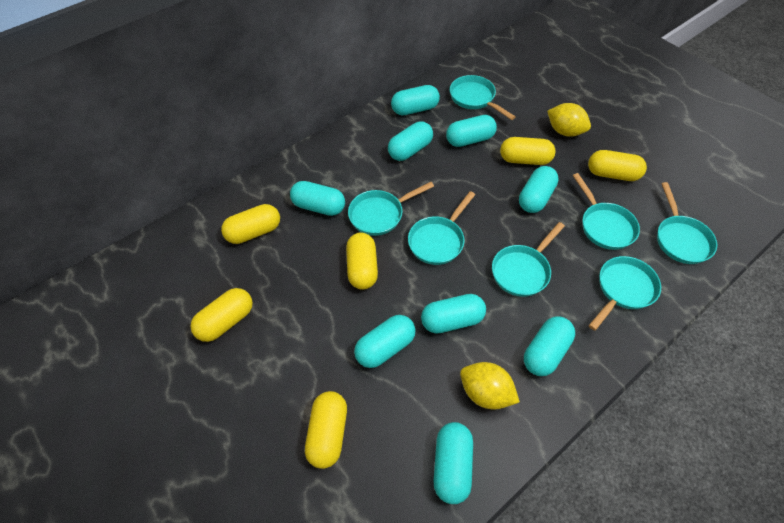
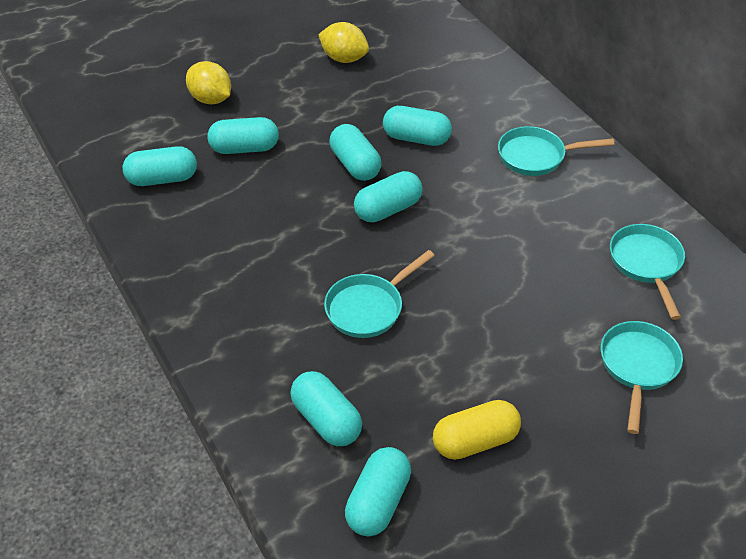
turquoise capsule: 9 -> 7
turquoise pan: 7 -> 4
yellow capsule: 6 -> 1

